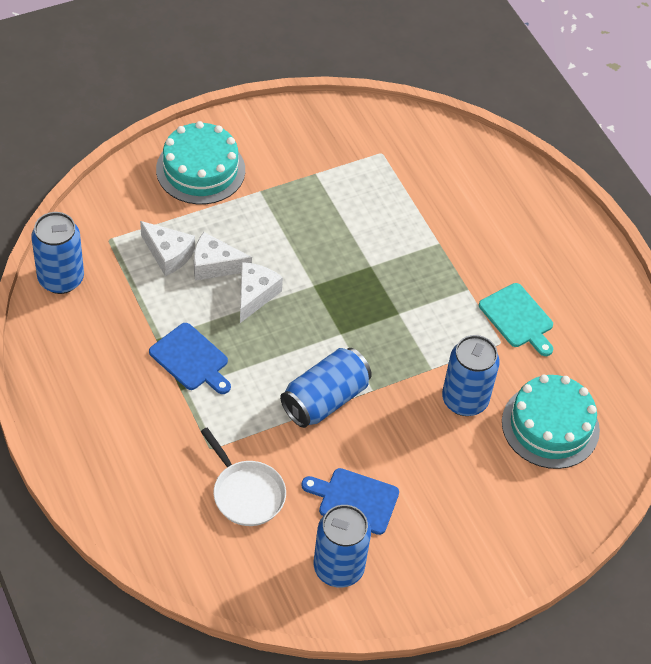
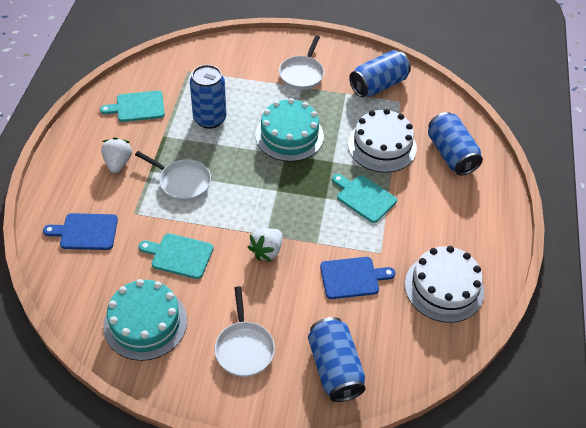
turquoise cutting board: 1 -> 3
white cake: 0 -> 2
white cheese: 3 -> 0
white pan: 1 -> 3
white strawberry: 0 -> 2

